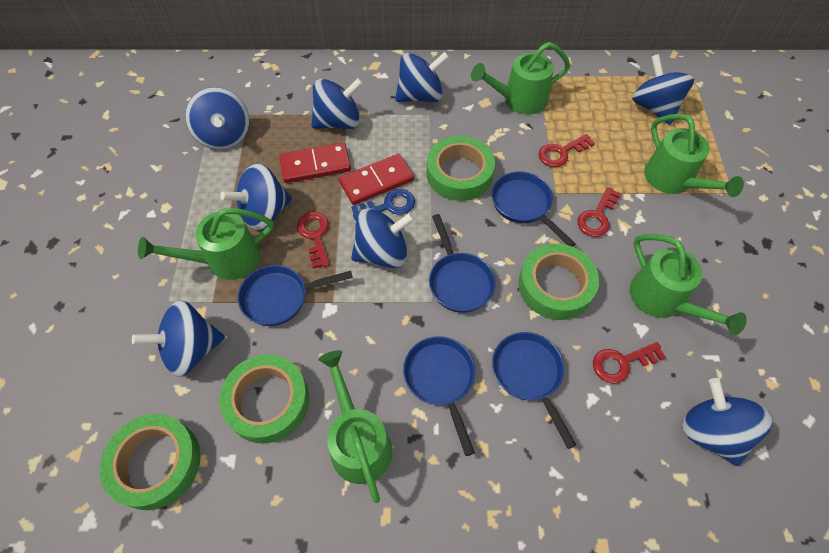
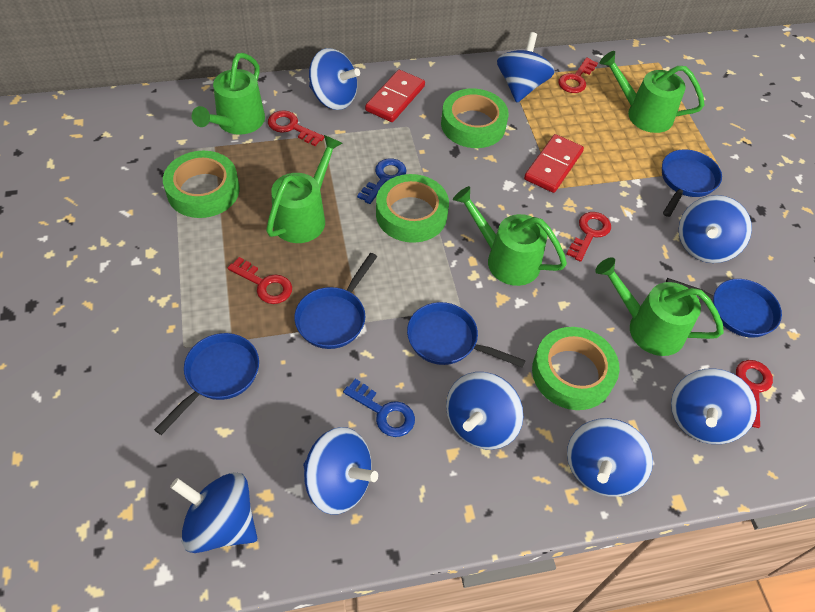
blue key: 1 -> 2
red key: 4 -> 5

